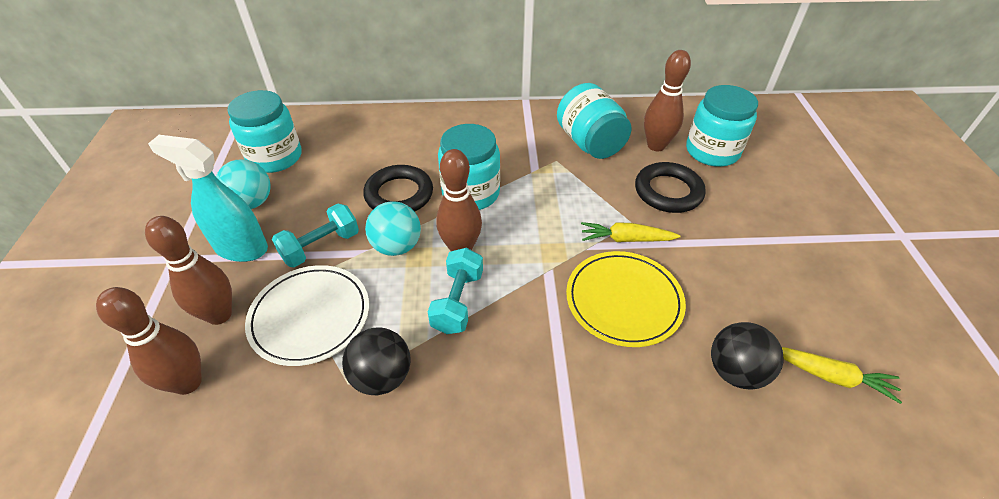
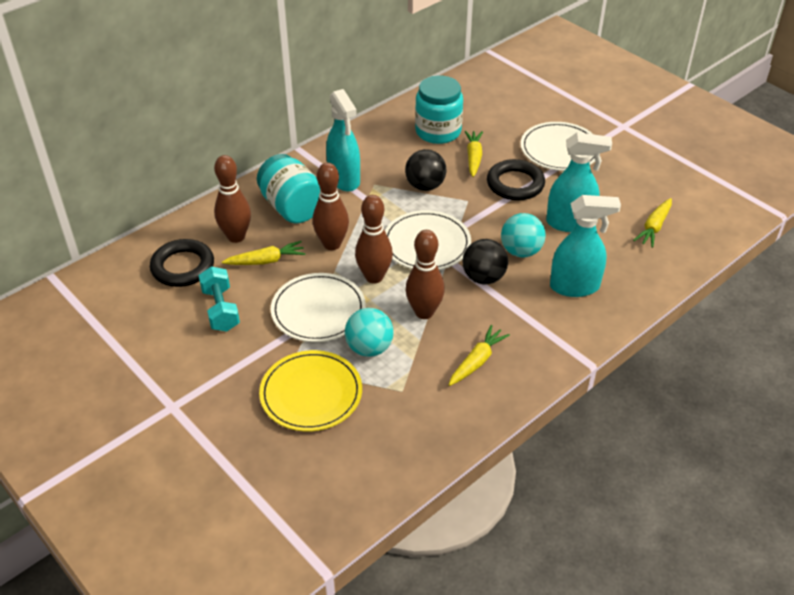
turquoise dumbbell: 2 -> 1
turquoise jar: 4 -> 2
turquoise spray bottle: 1 -> 3
white plate: 1 -> 3
yellow carrot: 2 -> 4

